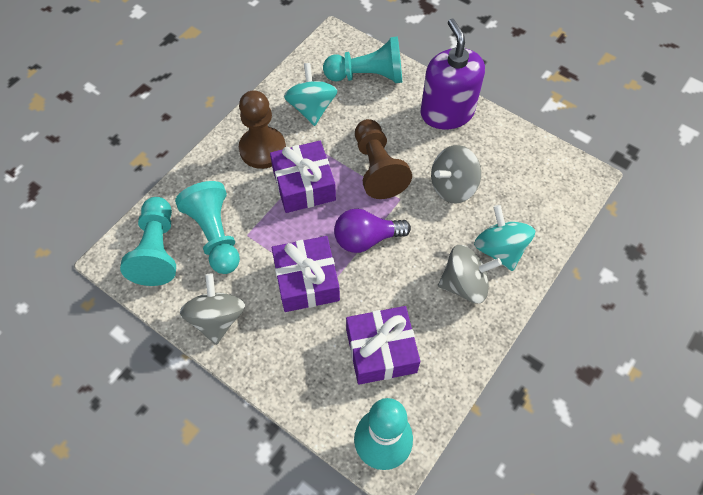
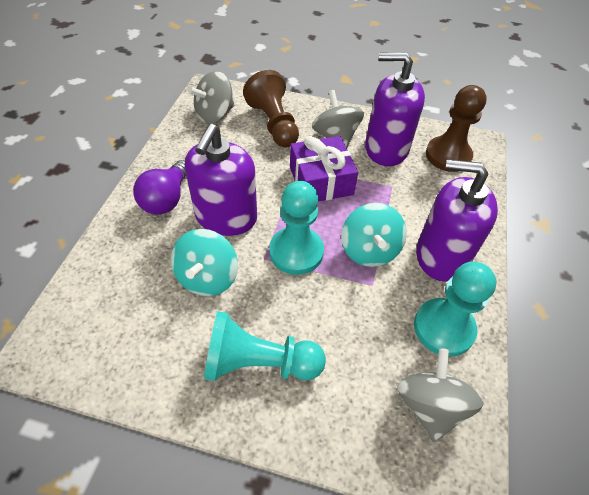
purple gift: 3 -> 1
purple soap dispenser: 1 -> 3
turquoise bowling pin: 1 -> 0

